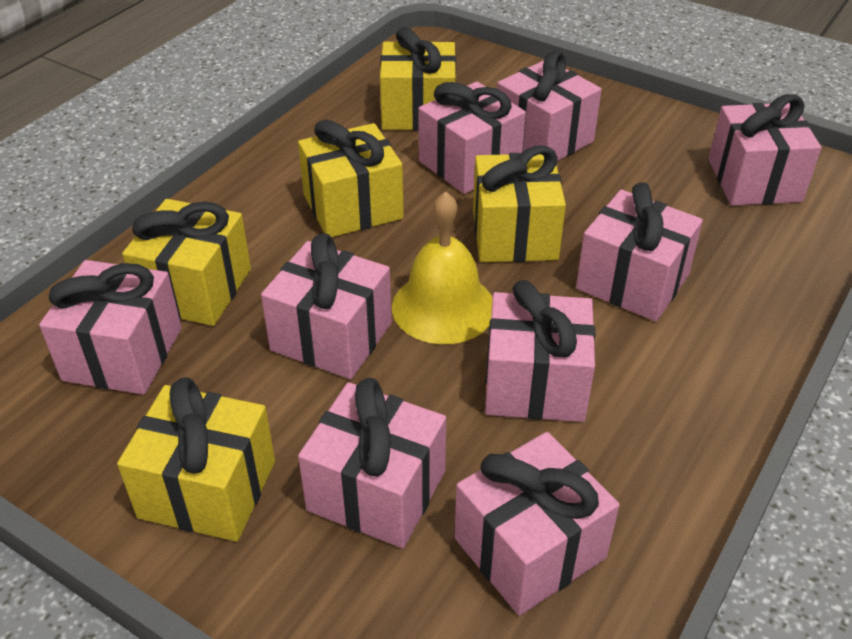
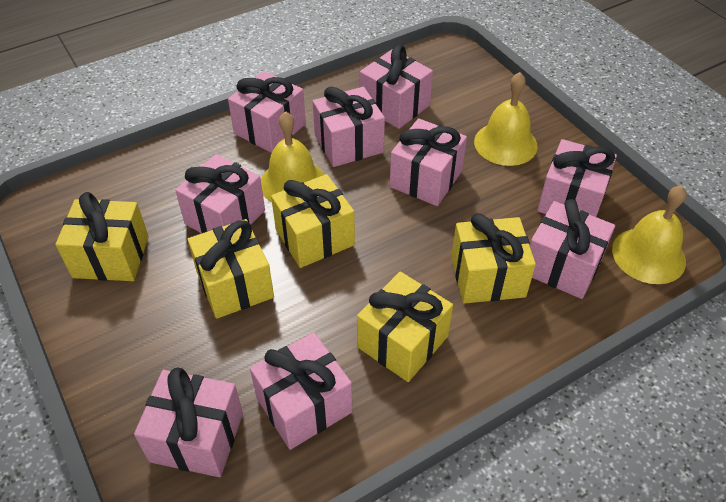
yellow bell: 1 -> 3

